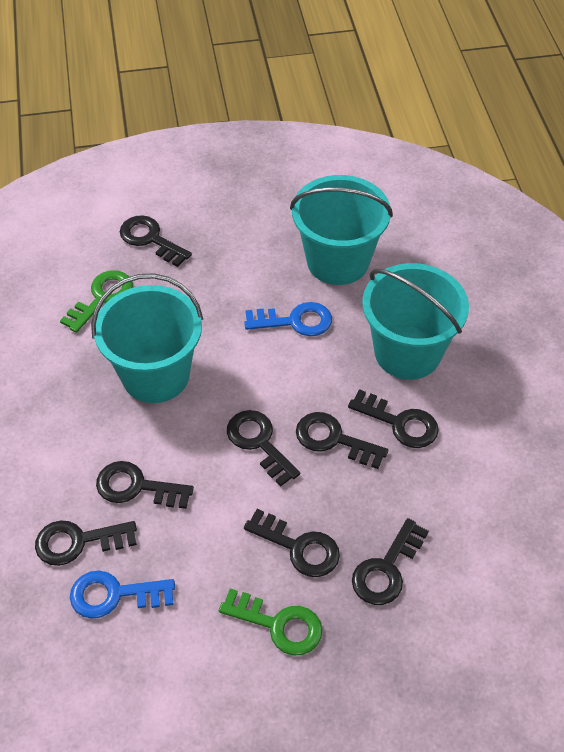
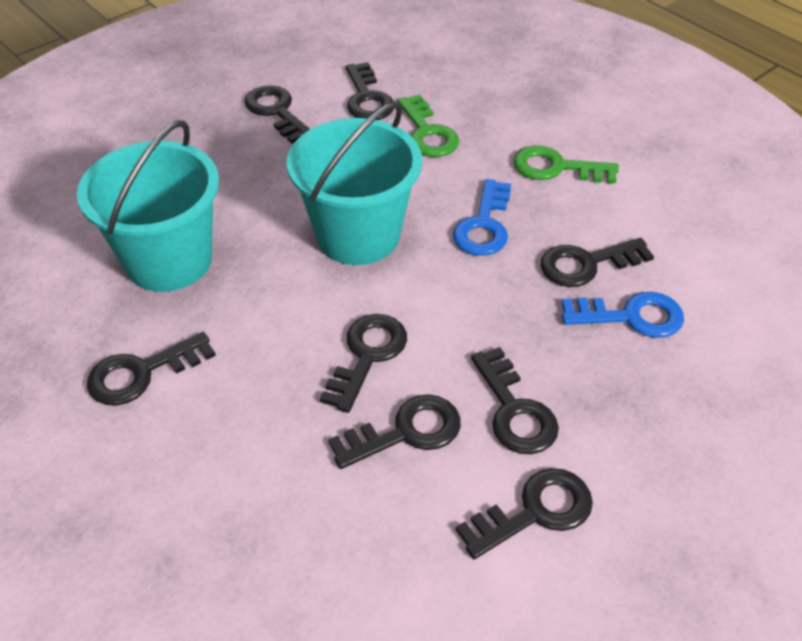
turquoise bucket: 3 -> 2

